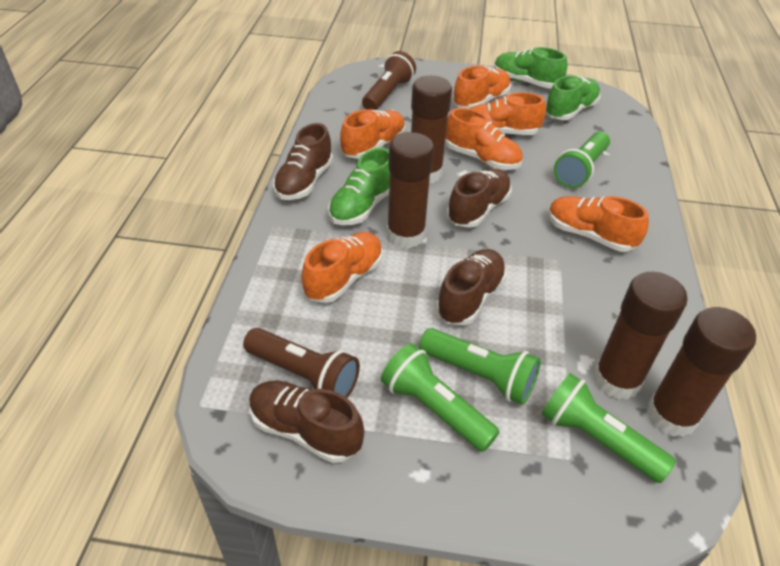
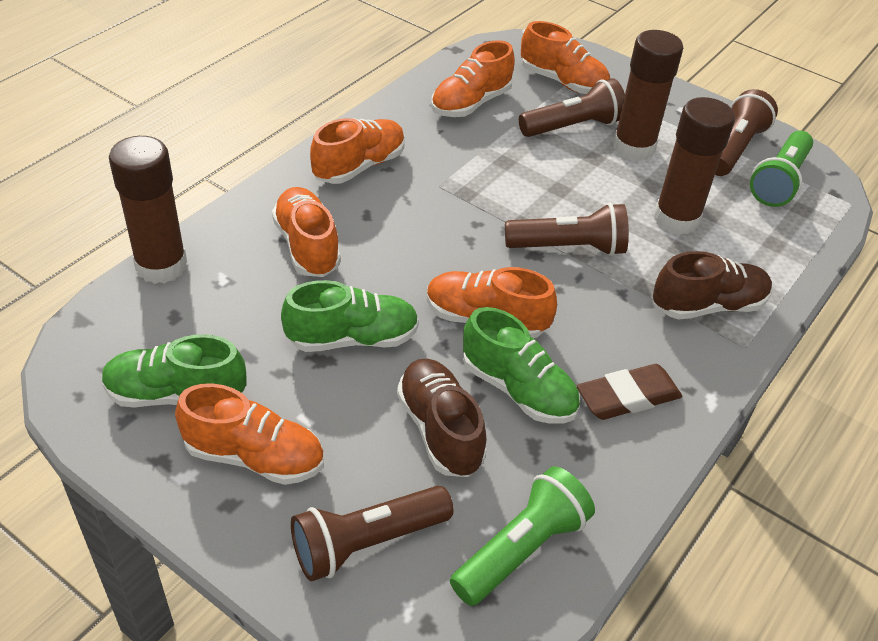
brown eraser: 0 -> 1
brown flashlight: 2 -> 4
brown glue stick: 4 -> 3
brown shoe: 4 -> 2
green flashlight: 4 -> 2

